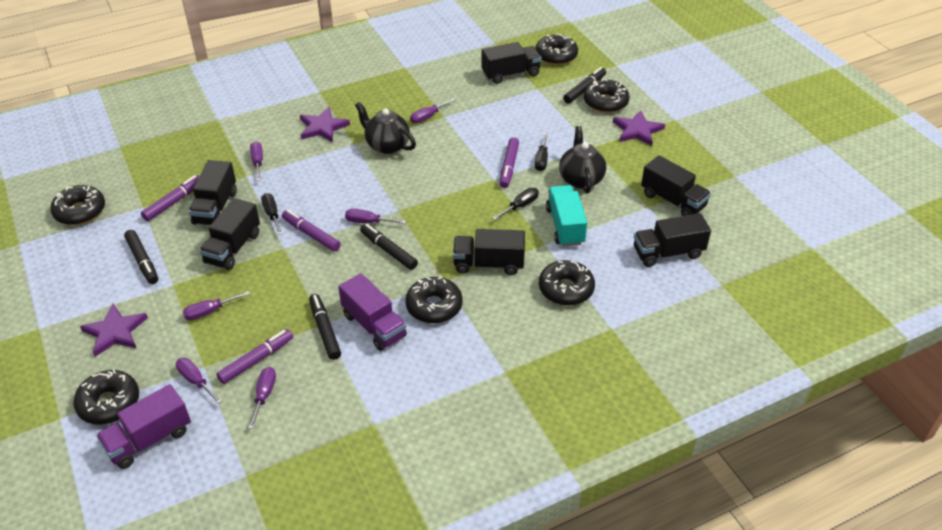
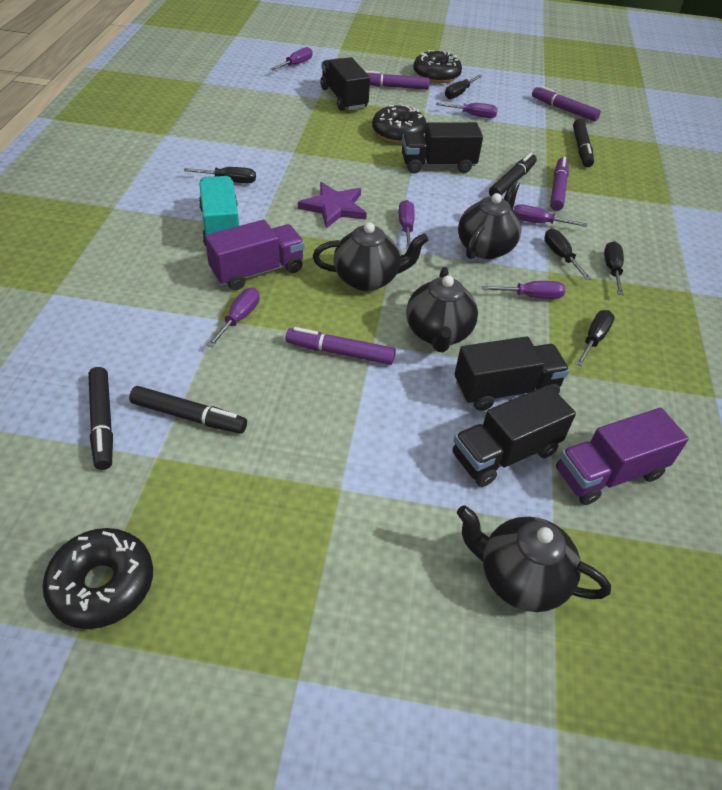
black donut: 6 -> 3
black screwdriver: 3 -> 5
black teapot: 2 -> 4
black truck: 6 -> 4
purple star: 3 -> 1

